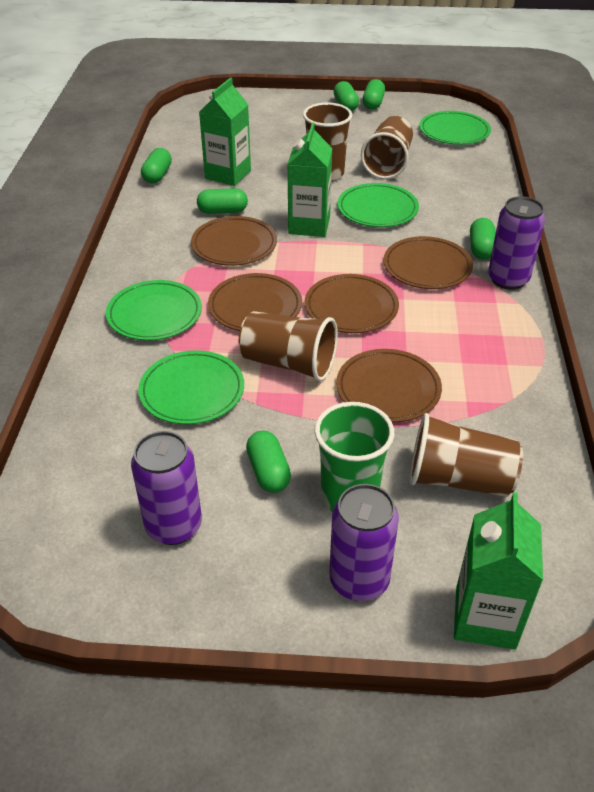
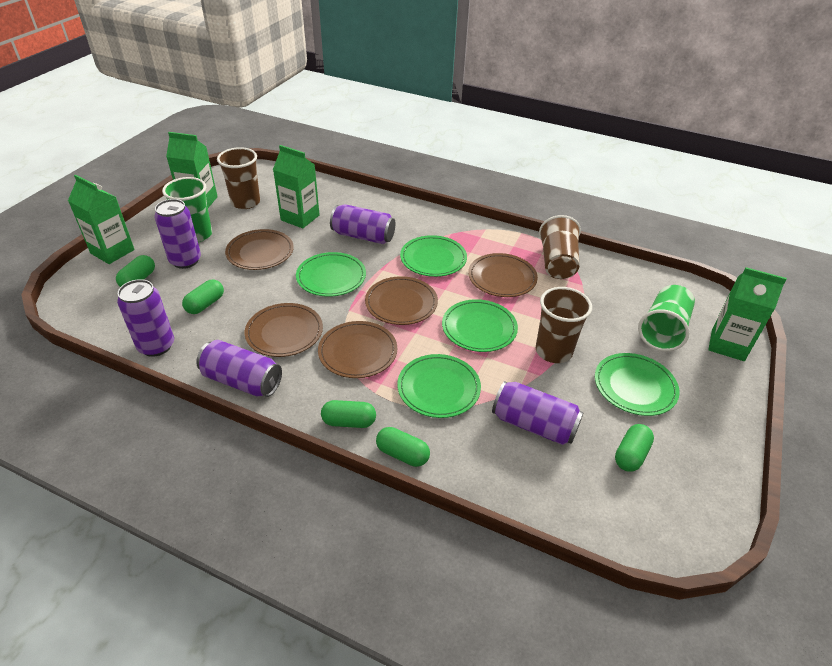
brown cup: 4 -> 3
green capsule: 6 -> 5
green carton: 3 -> 4
green cup: 1 -> 2
green plate: 4 -> 5
purple can: 3 -> 5

